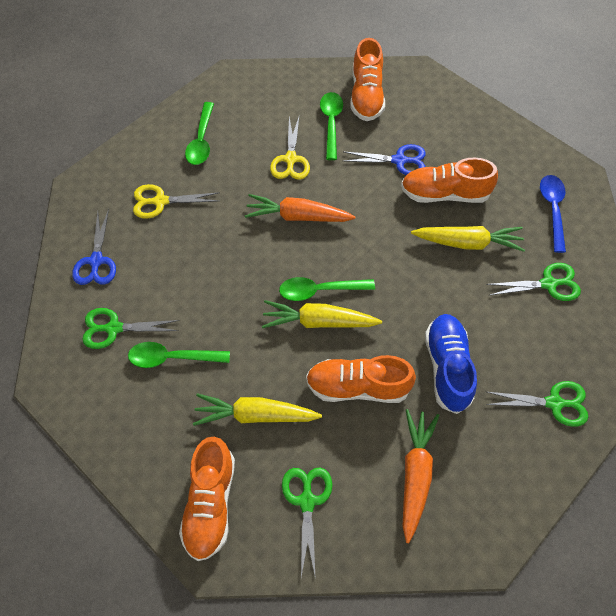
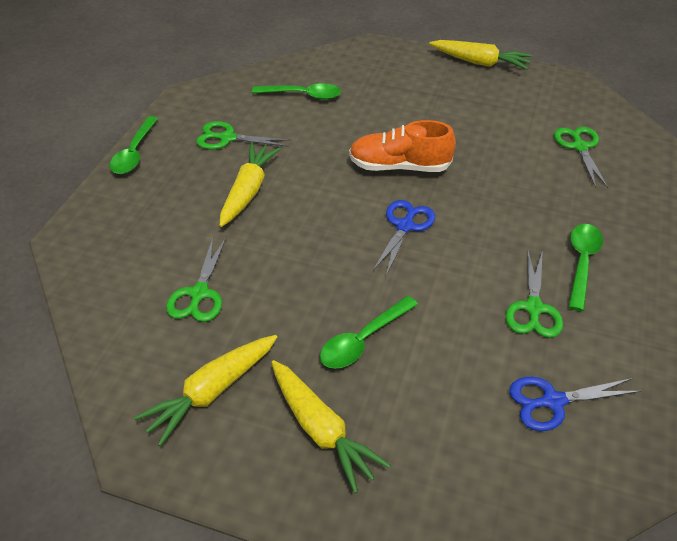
blue shoe: 1 -> 0
blue spoon: 1 -> 0
orange carrot: 2 -> 0
orange shoe: 4 -> 1
yellow carrot: 3 -> 4
yellow scissors: 2 -> 0

